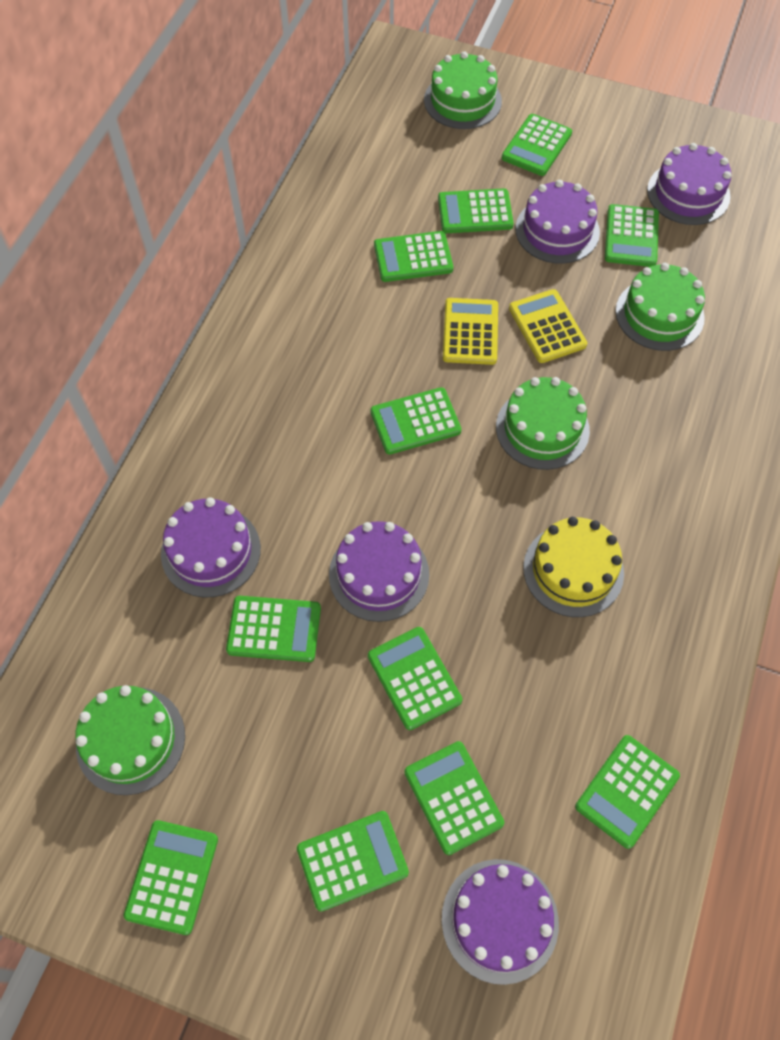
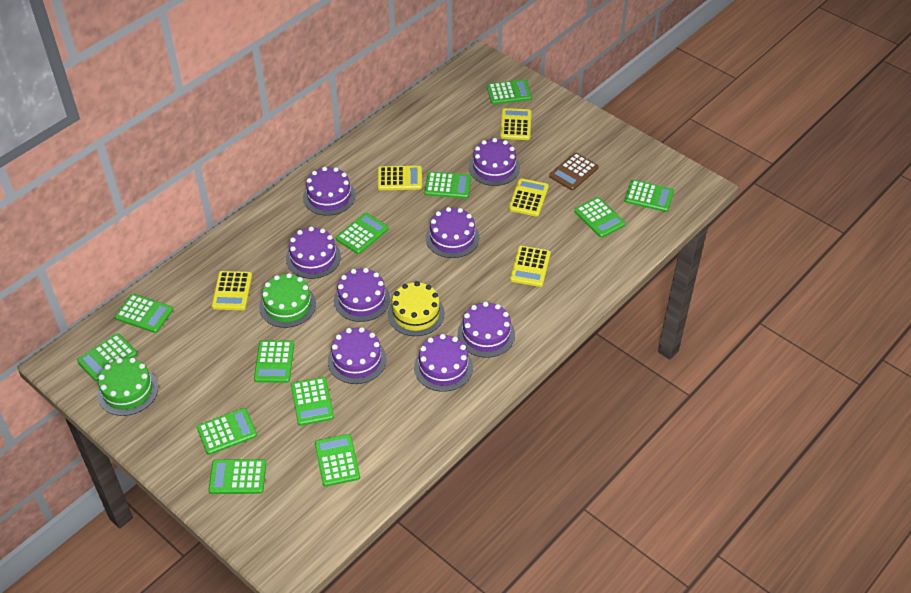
brown calculator: 0 -> 1
green cake: 4 -> 2
green calculator: 11 -> 12
purple cake: 5 -> 8
yellow calculator: 2 -> 5

